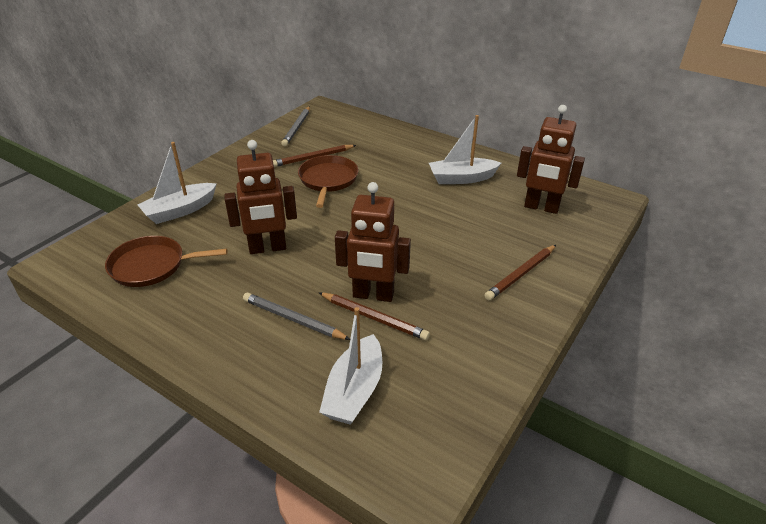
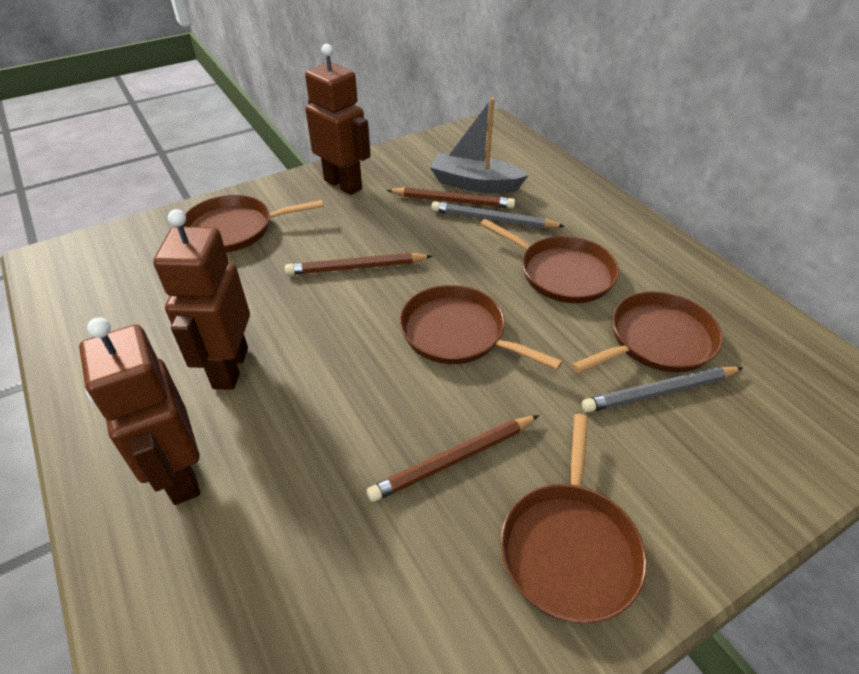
brown pan: 2 -> 5
grey boat: 0 -> 1
white boat: 3 -> 0

